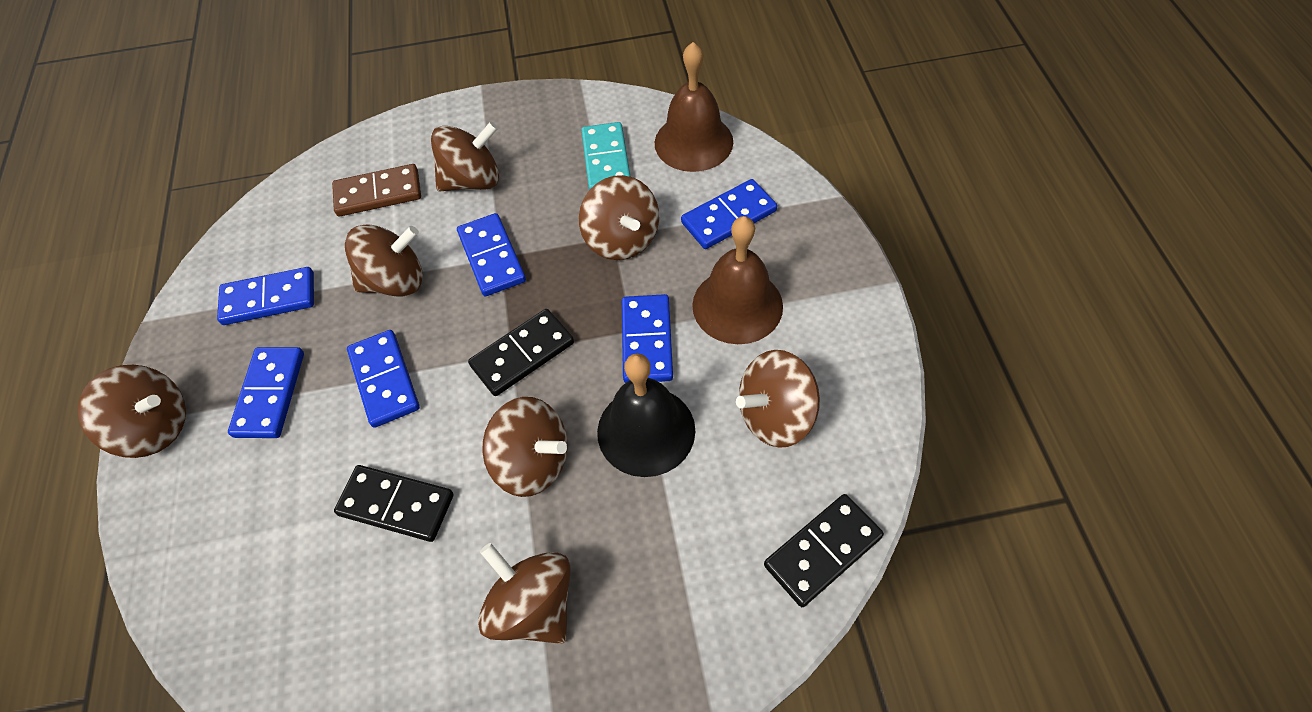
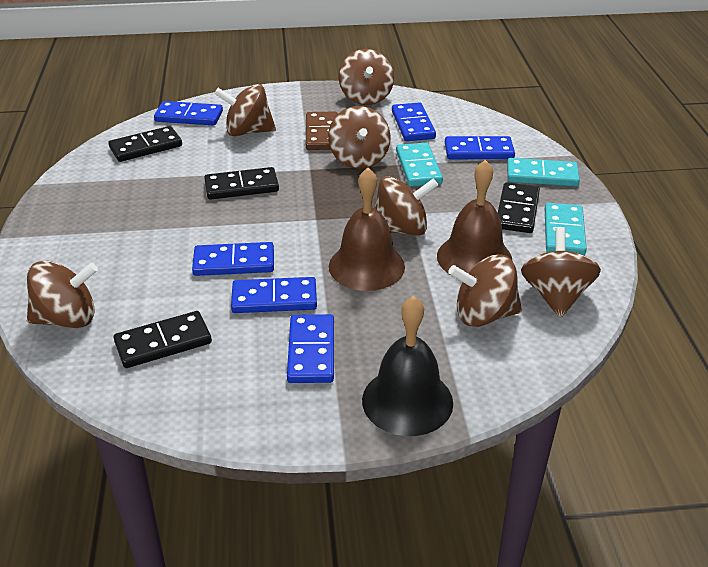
black domino: 3 -> 4
turquoise domino: 1 -> 3

